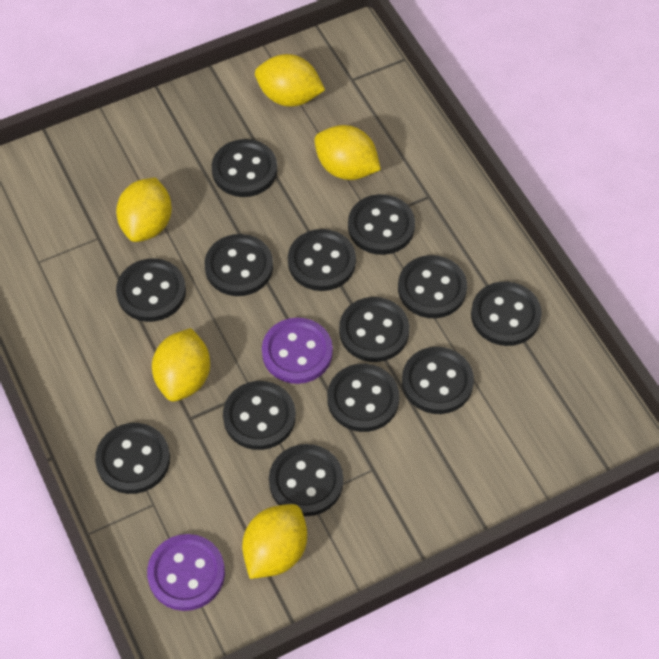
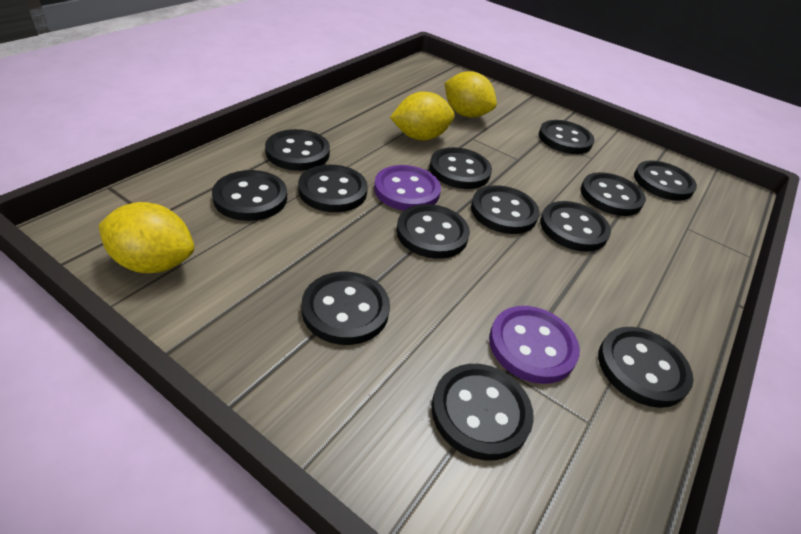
yellow lemon: 5 -> 3

